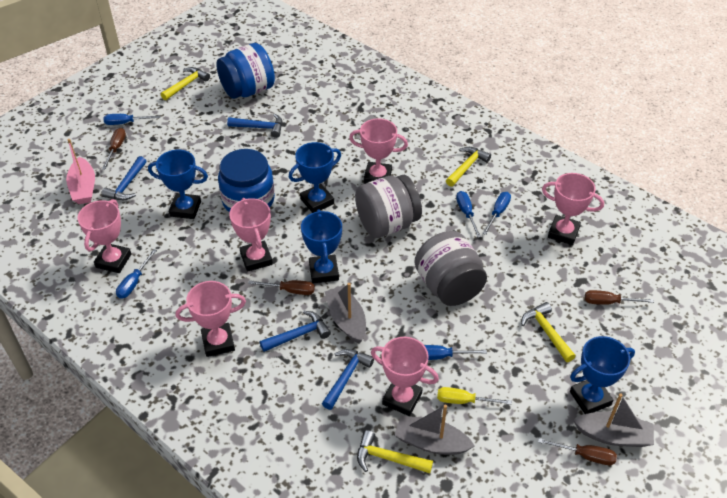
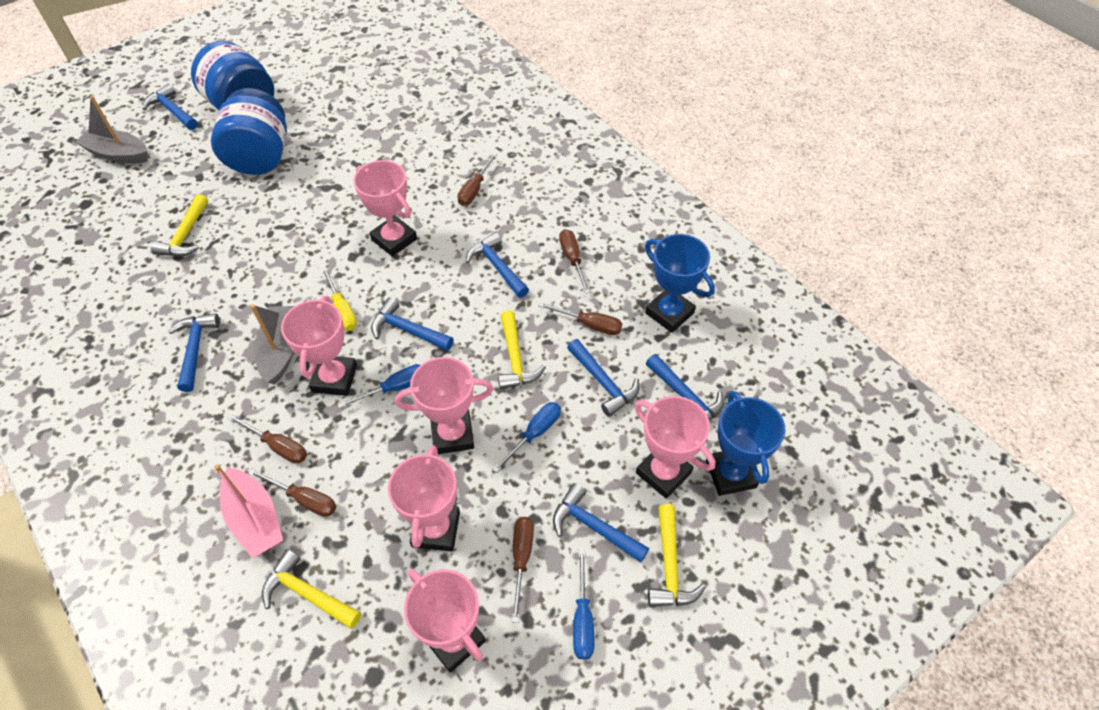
blue hammer: 4 -> 7
blue screwdriver: 5 -> 3
blue trophy: 4 -> 2
brown screwdriver: 4 -> 6
grey boat: 3 -> 2
grey jar: 2 -> 0

